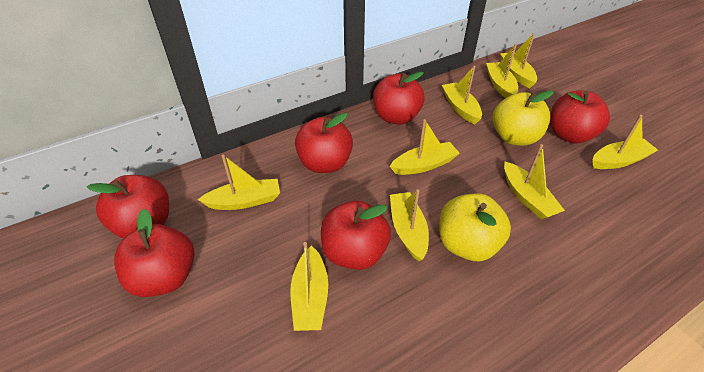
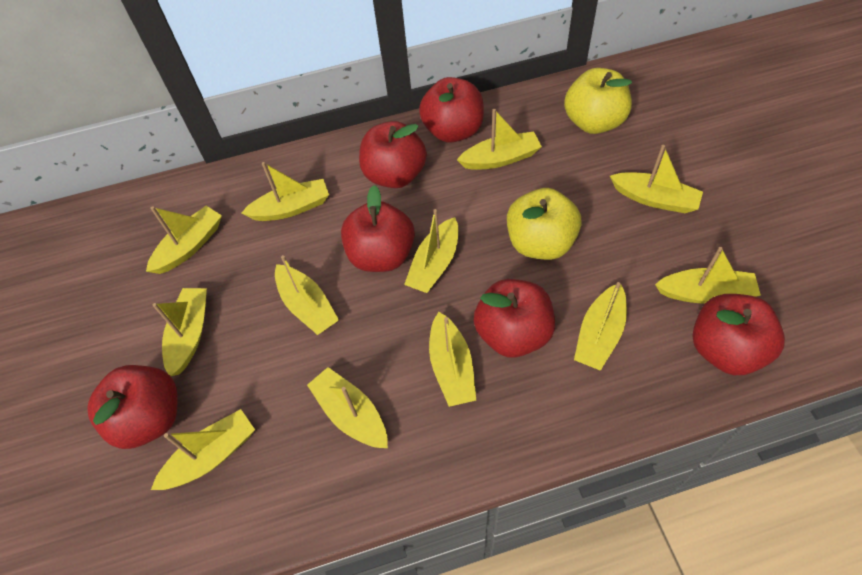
yellow boat: 9 -> 12

